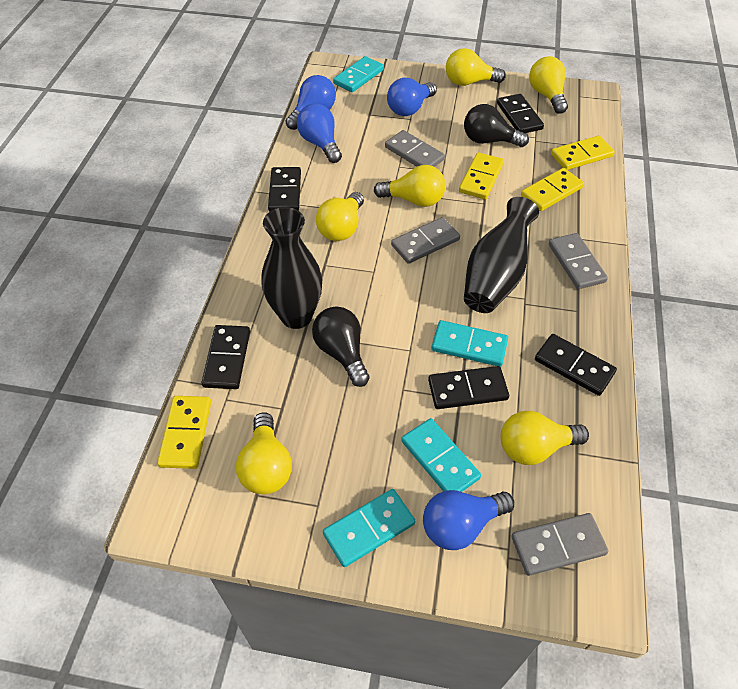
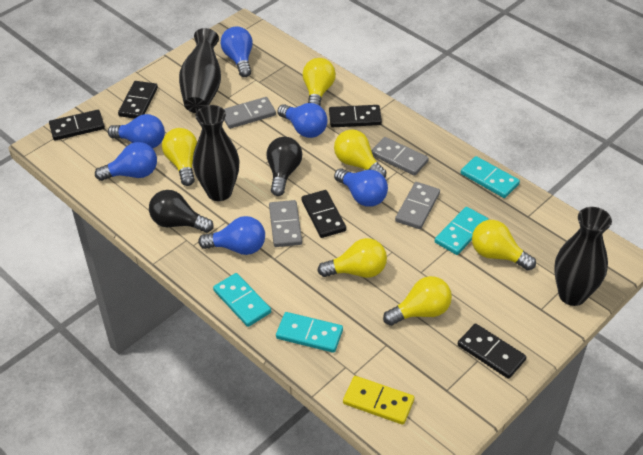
black vase: 2 -> 3
blue light bulb: 4 -> 6
yellow domino: 4 -> 1

